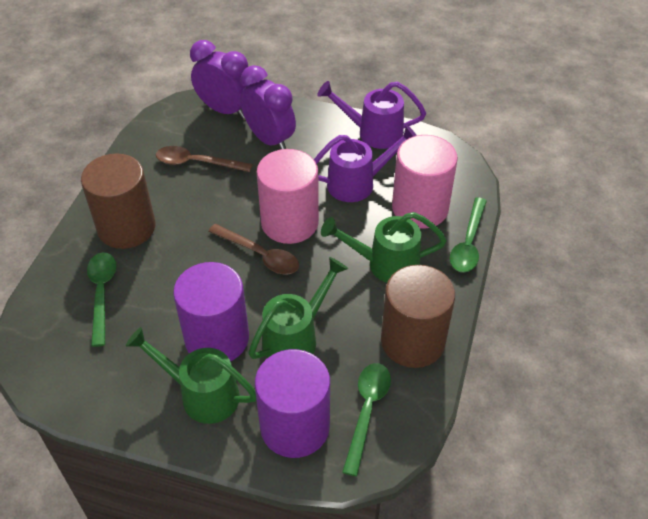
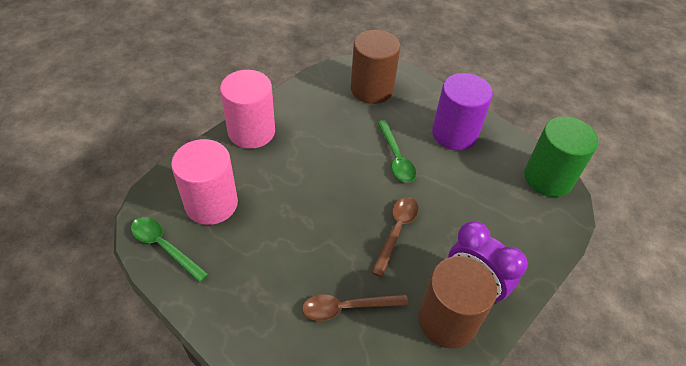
green cylinder: 0 -> 1
green spoon: 3 -> 2
green watering can: 3 -> 0
purple clock: 2 -> 1
purple cylinder: 2 -> 1
purple watering can: 2 -> 0

